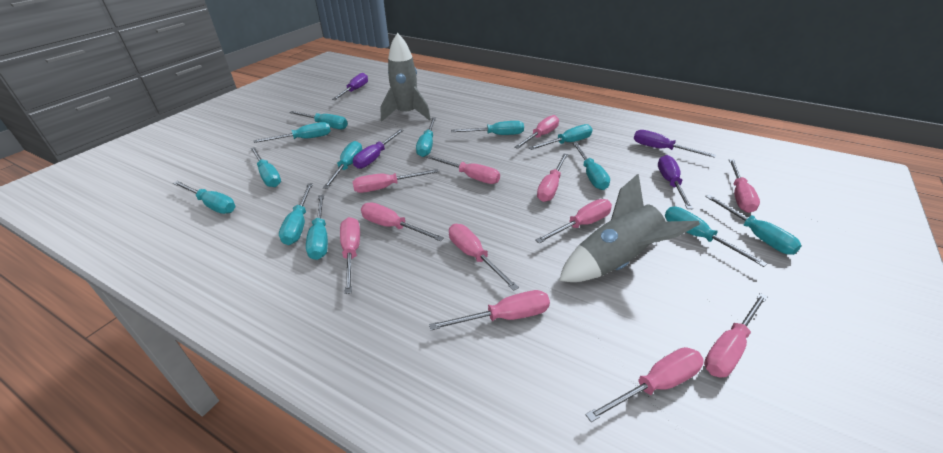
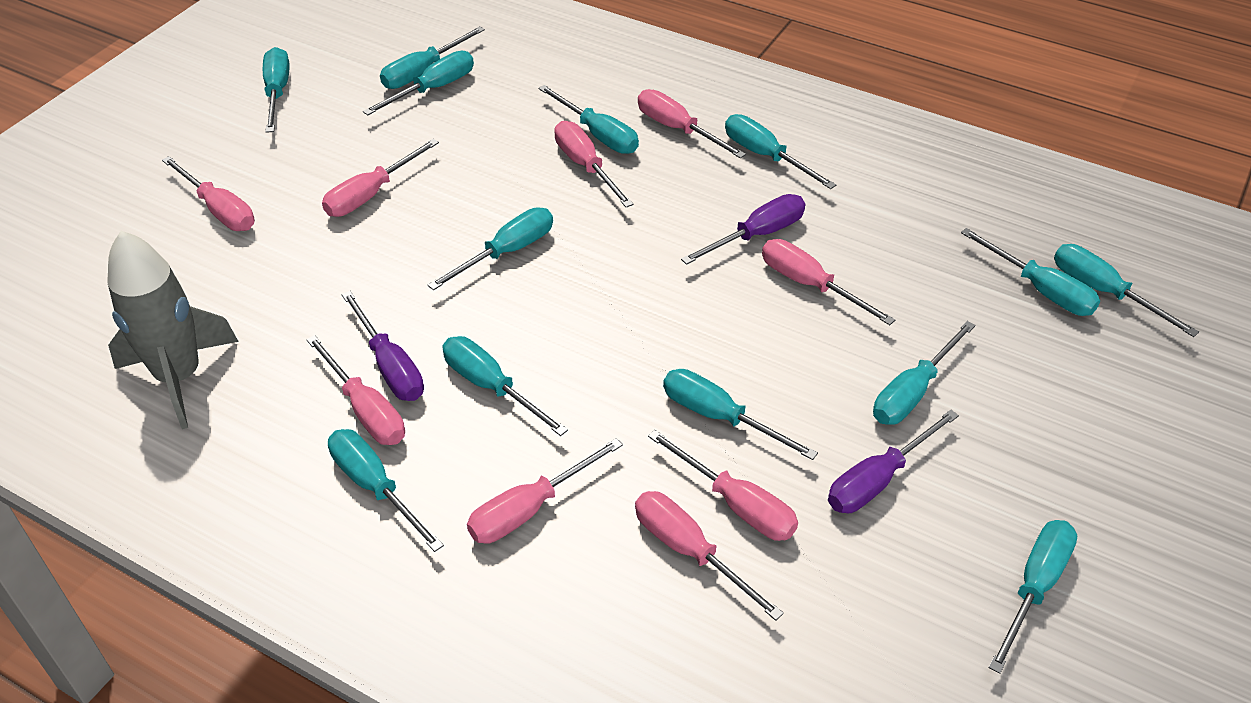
grey rocket: 2 -> 1
pink screwdriver: 12 -> 9
purple screwdriver: 4 -> 3

